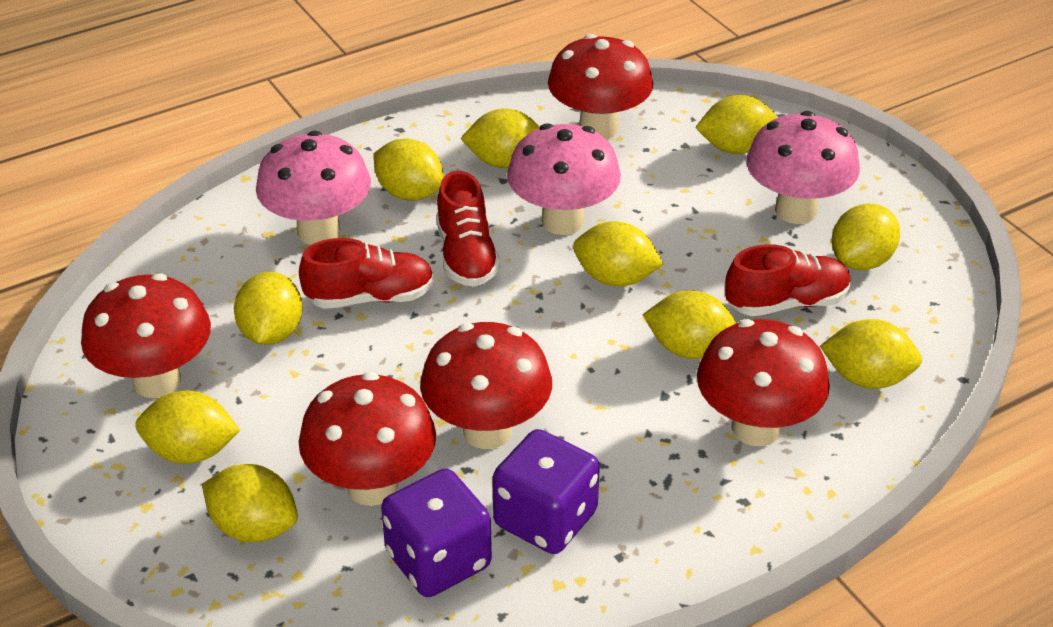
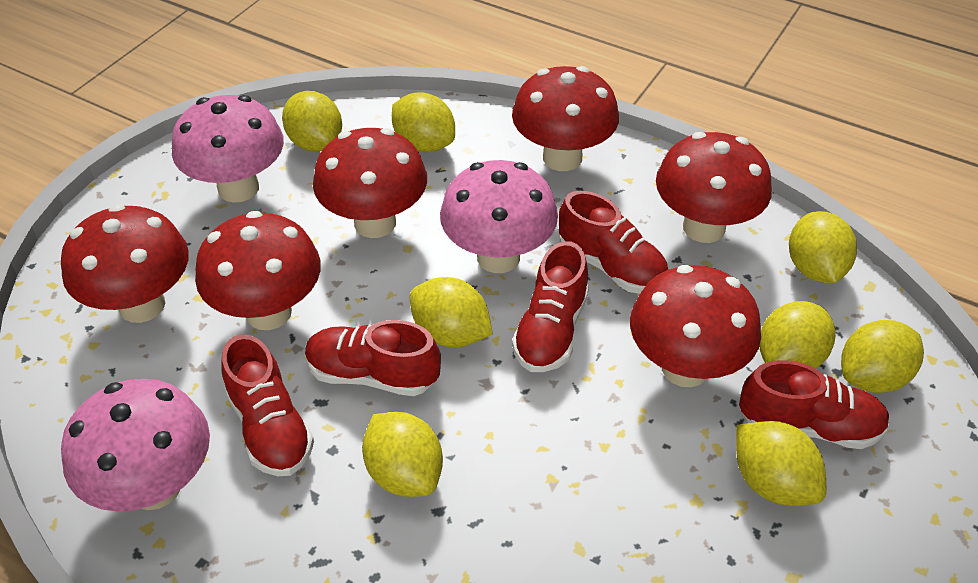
purple dice: 2 -> 0
red mushroom: 5 -> 6
red shoe: 3 -> 5
yellow lemon: 10 -> 8

